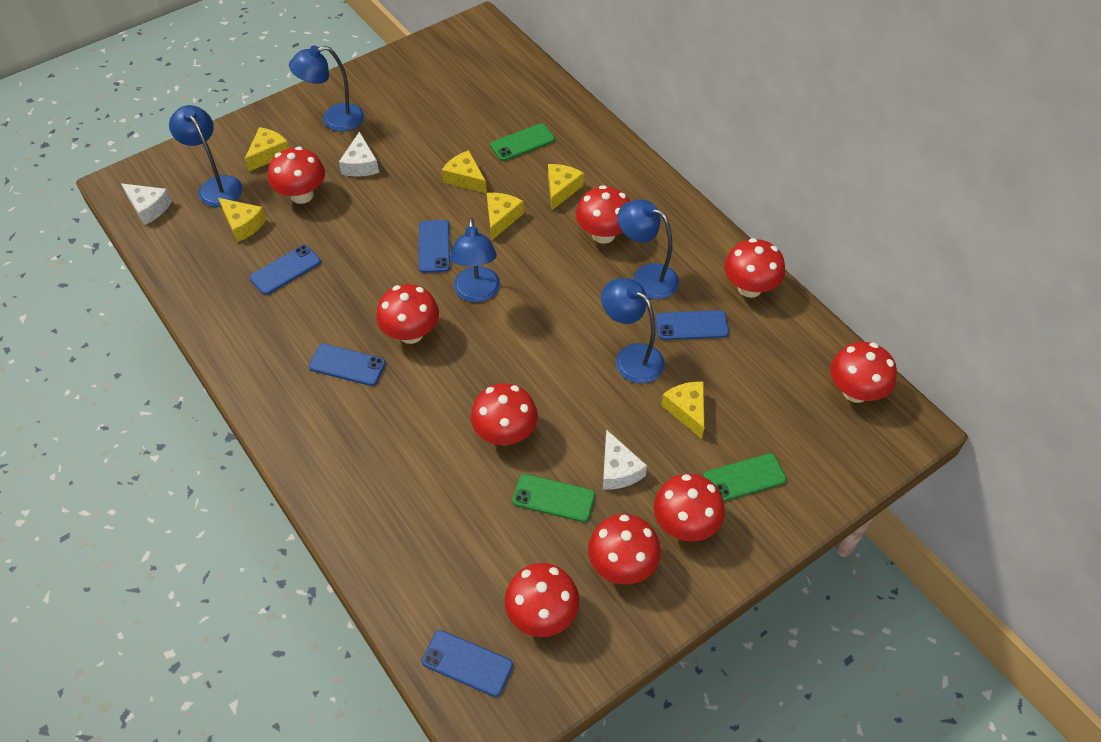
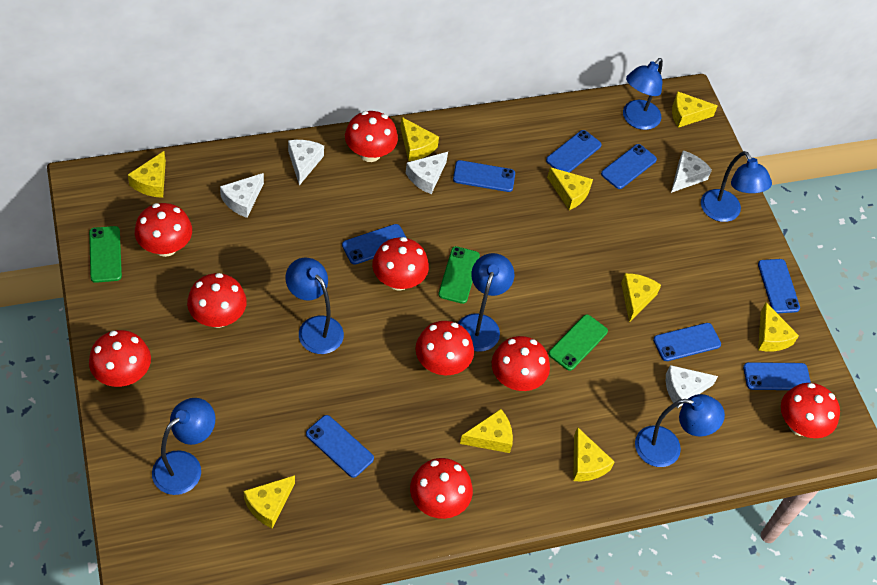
blue lamp: 5 -> 6
blue phone: 5 -> 8
white cheese: 3 -> 5
yellow cheese: 6 -> 9

